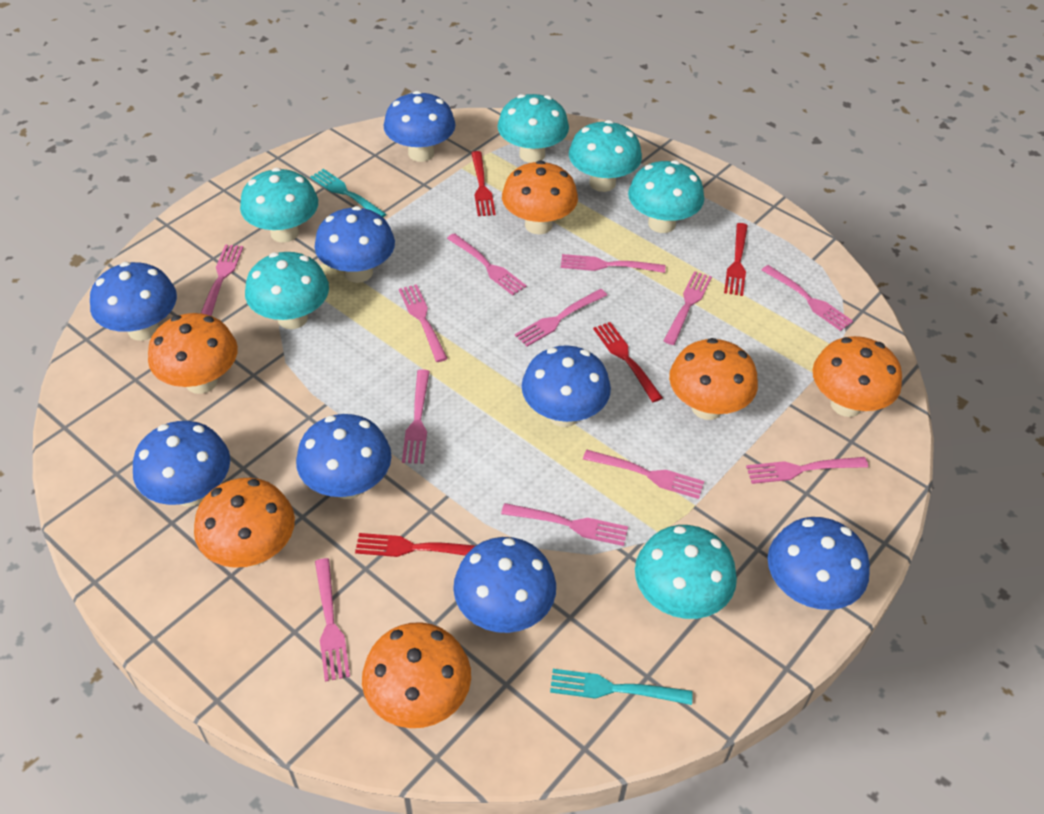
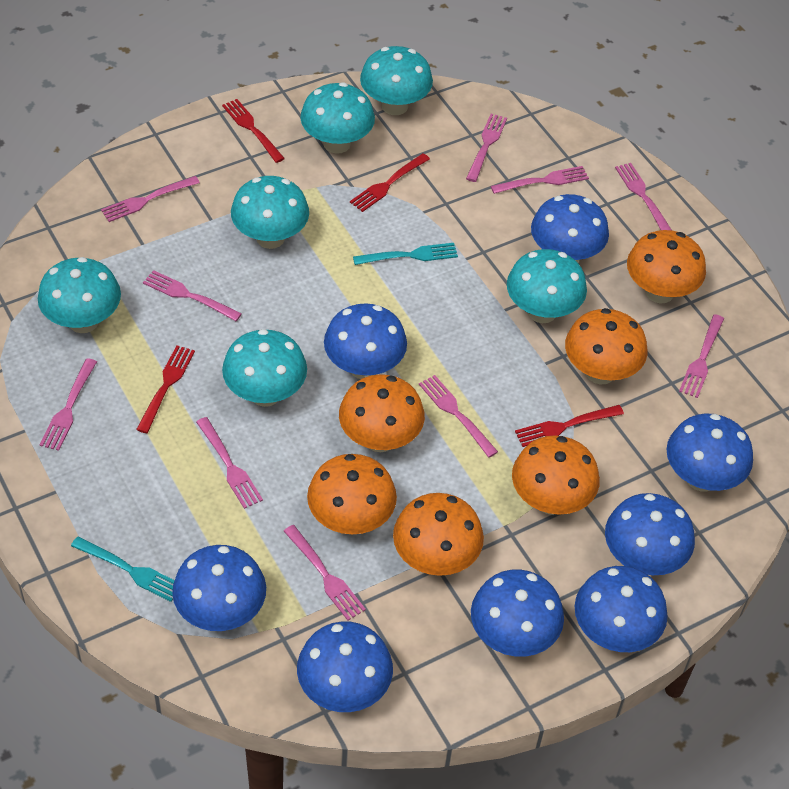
pink fork: 12 -> 10

